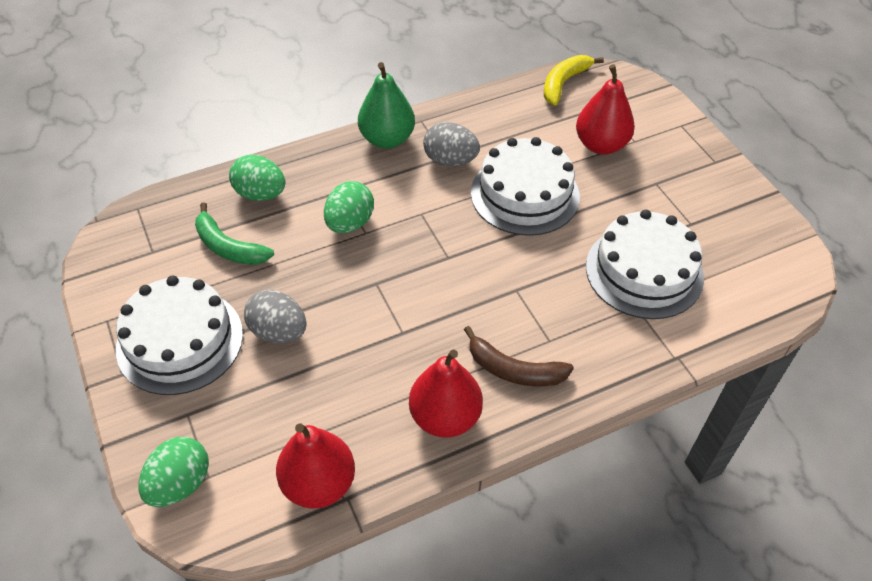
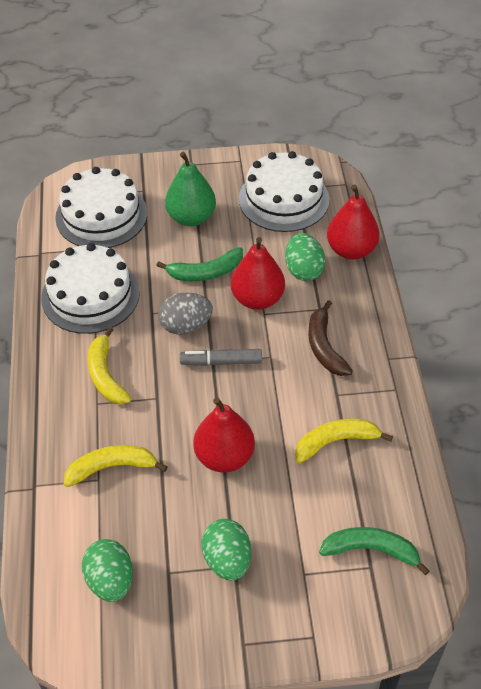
green banana: 1 -> 2
grey egg: 2 -> 1
grey marker: 0 -> 1
yellow banana: 1 -> 3

